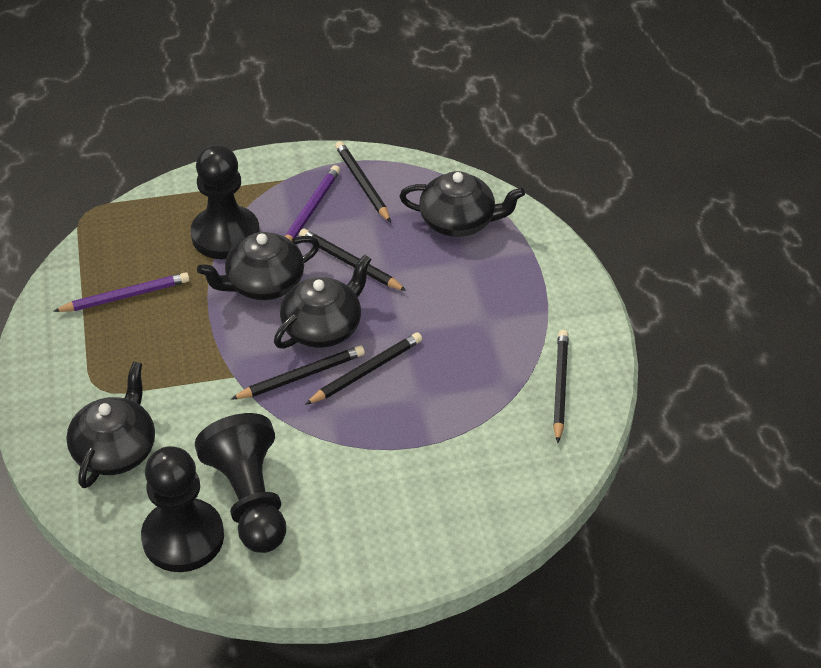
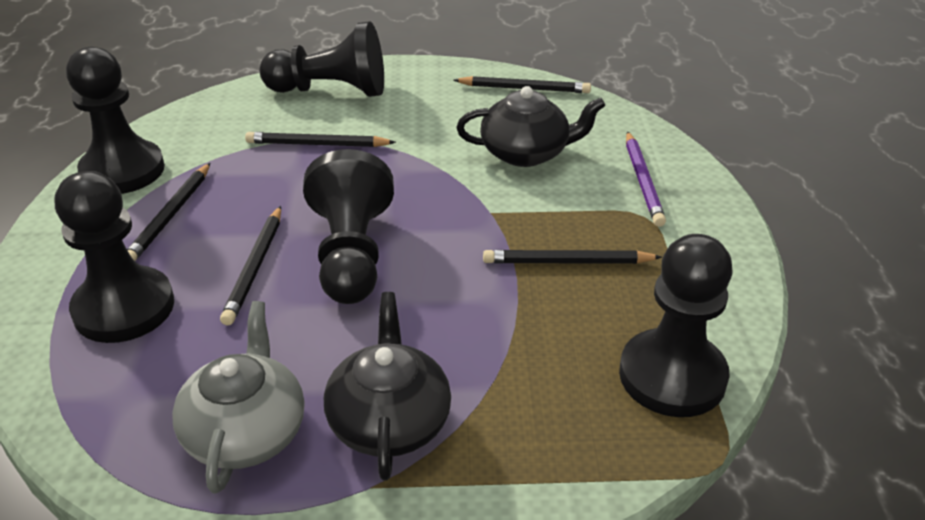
black pawn: 3 -> 5
black teapot: 4 -> 2
grey teapot: 0 -> 1
purple pencil: 2 -> 1

